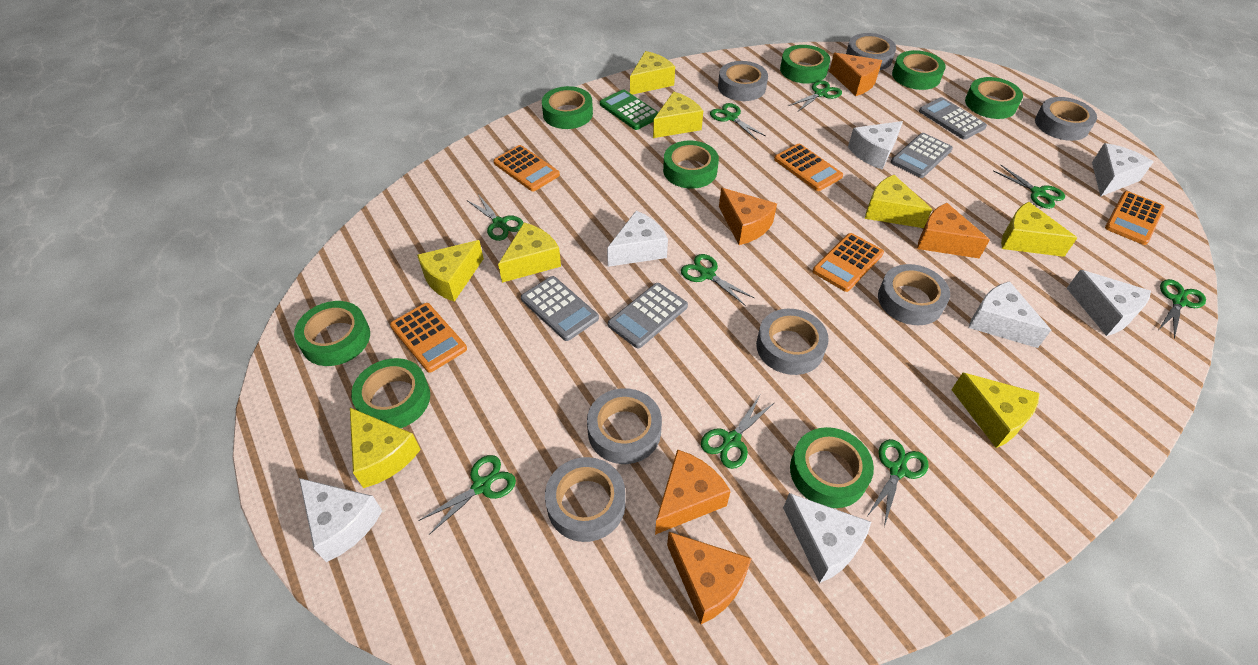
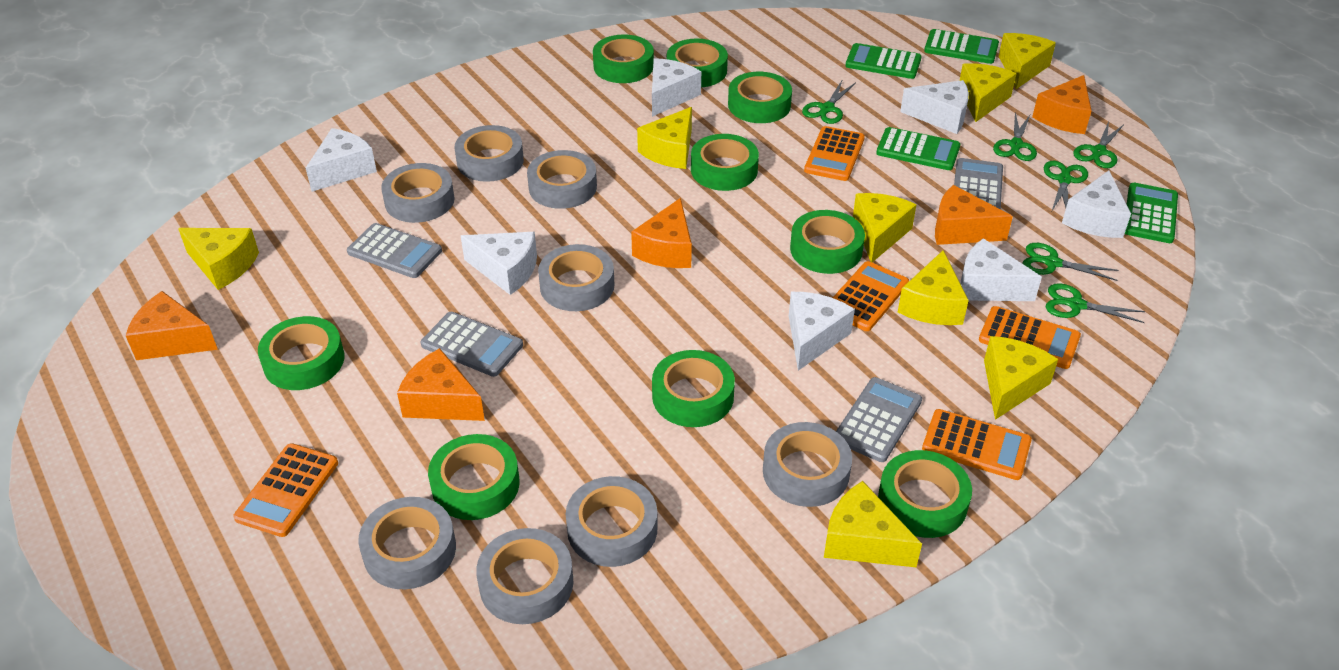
green calculator: 1 -> 4
green scissors: 9 -> 6
green tape: 8 -> 9
grey tape: 7 -> 8

